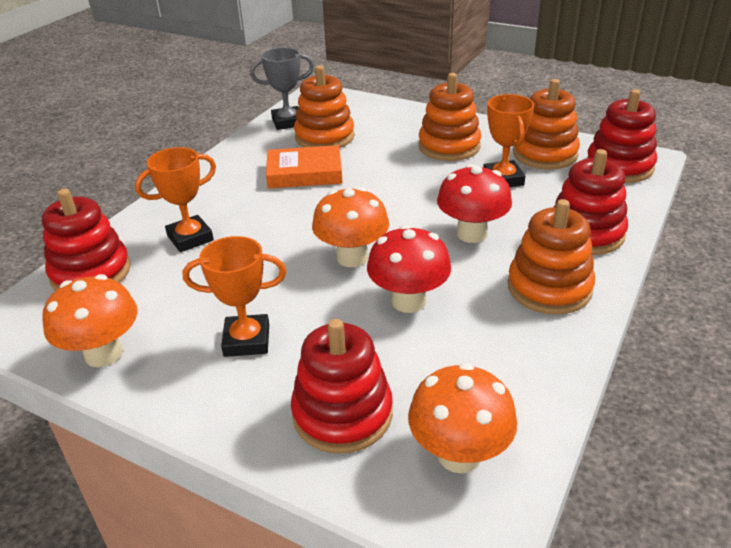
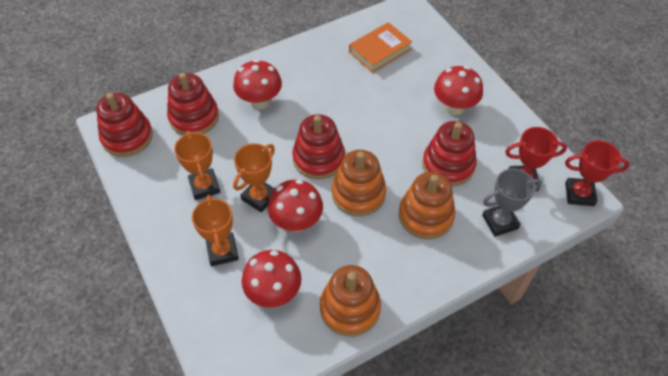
orange mushroom: 3 -> 0
orange stacking toy: 4 -> 3
red mushroom: 2 -> 4
red trophy: 0 -> 2

